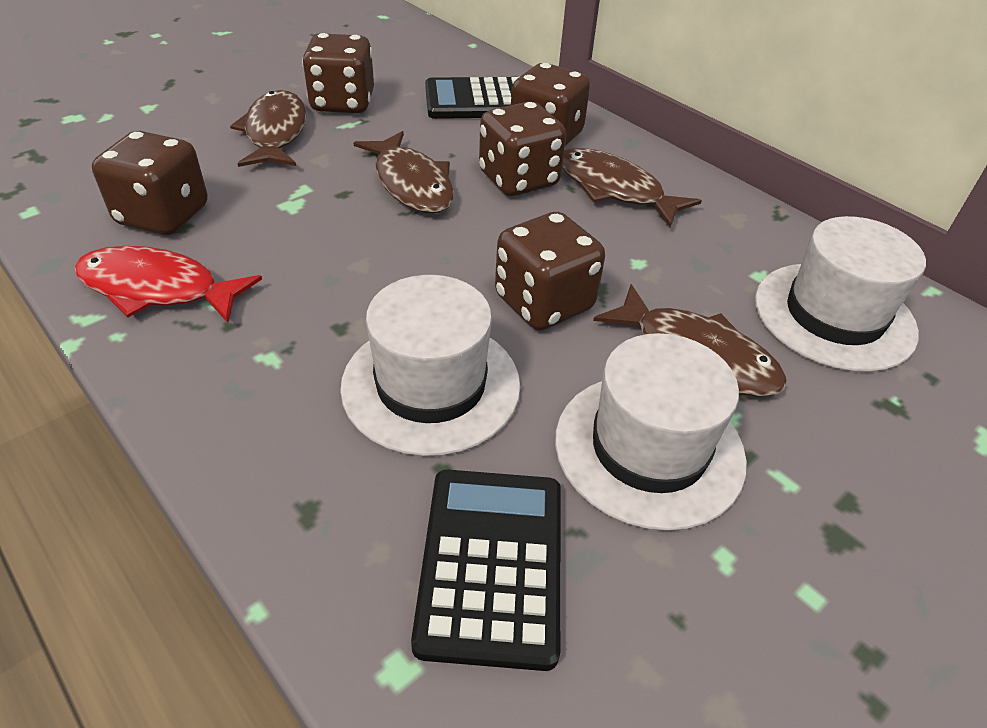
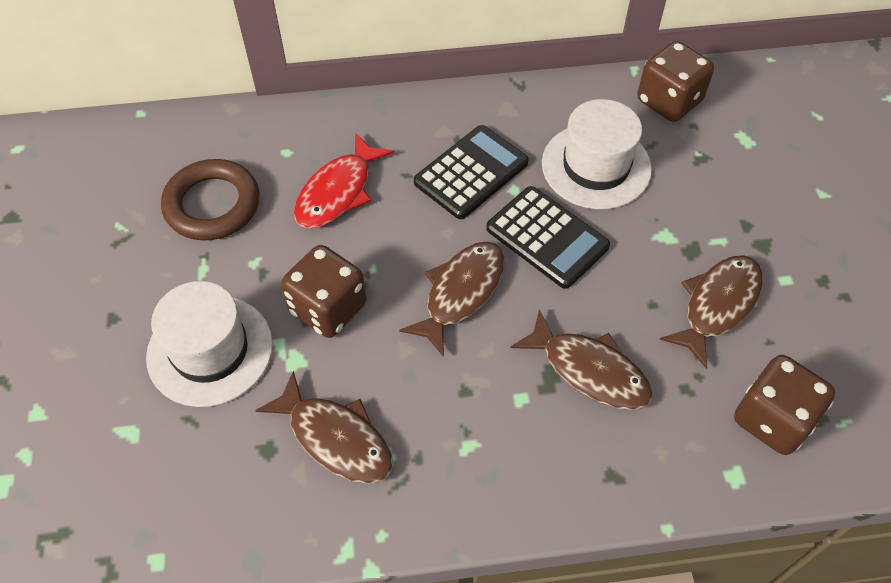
brown dice: 5 -> 3
brown ring: 0 -> 1
white hat: 3 -> 2

